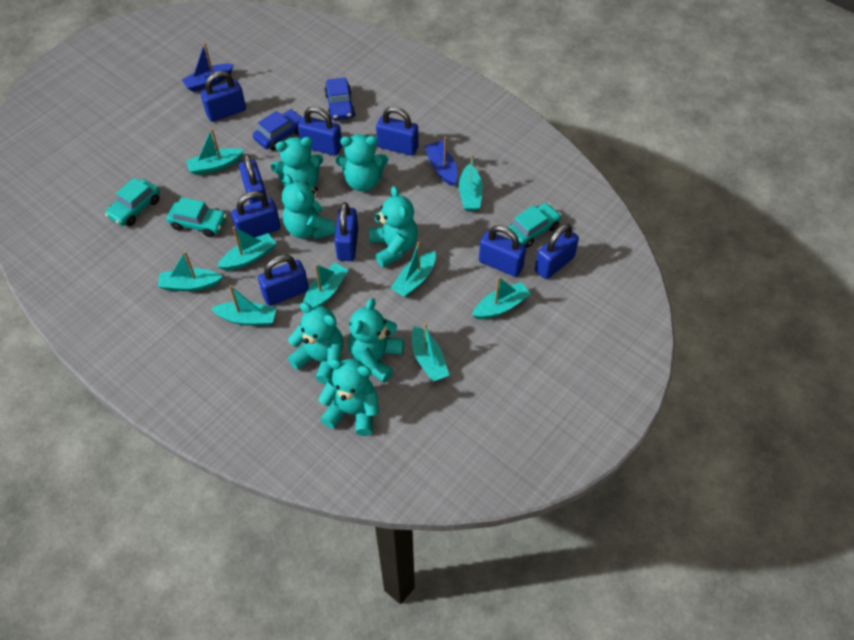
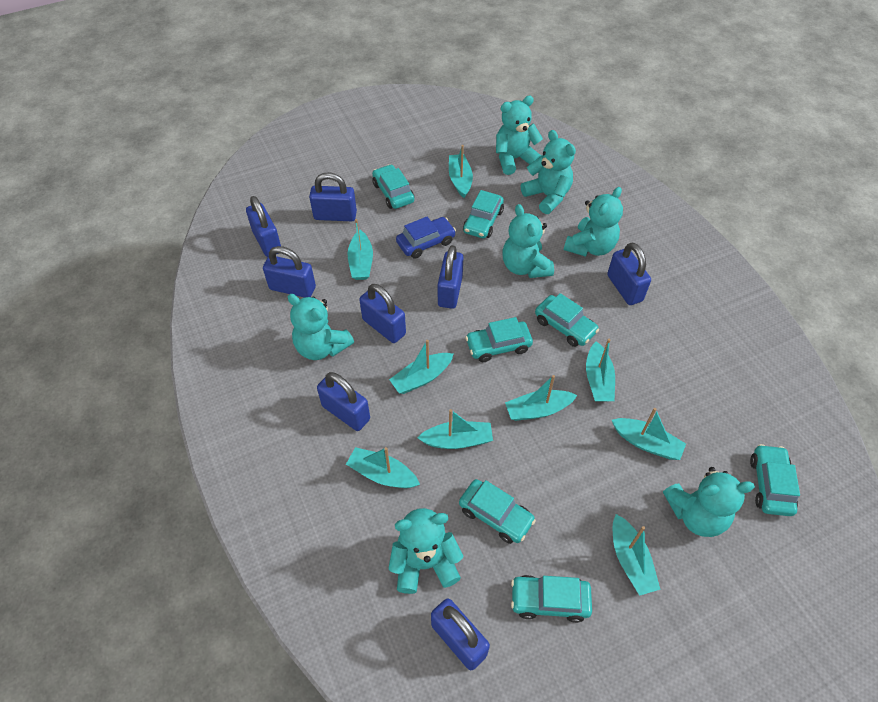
blue boat: 2 -> 0
blue car: 2 -> 1
blue padlock: 9 -> 8
turquoise car: 3 -> 7

